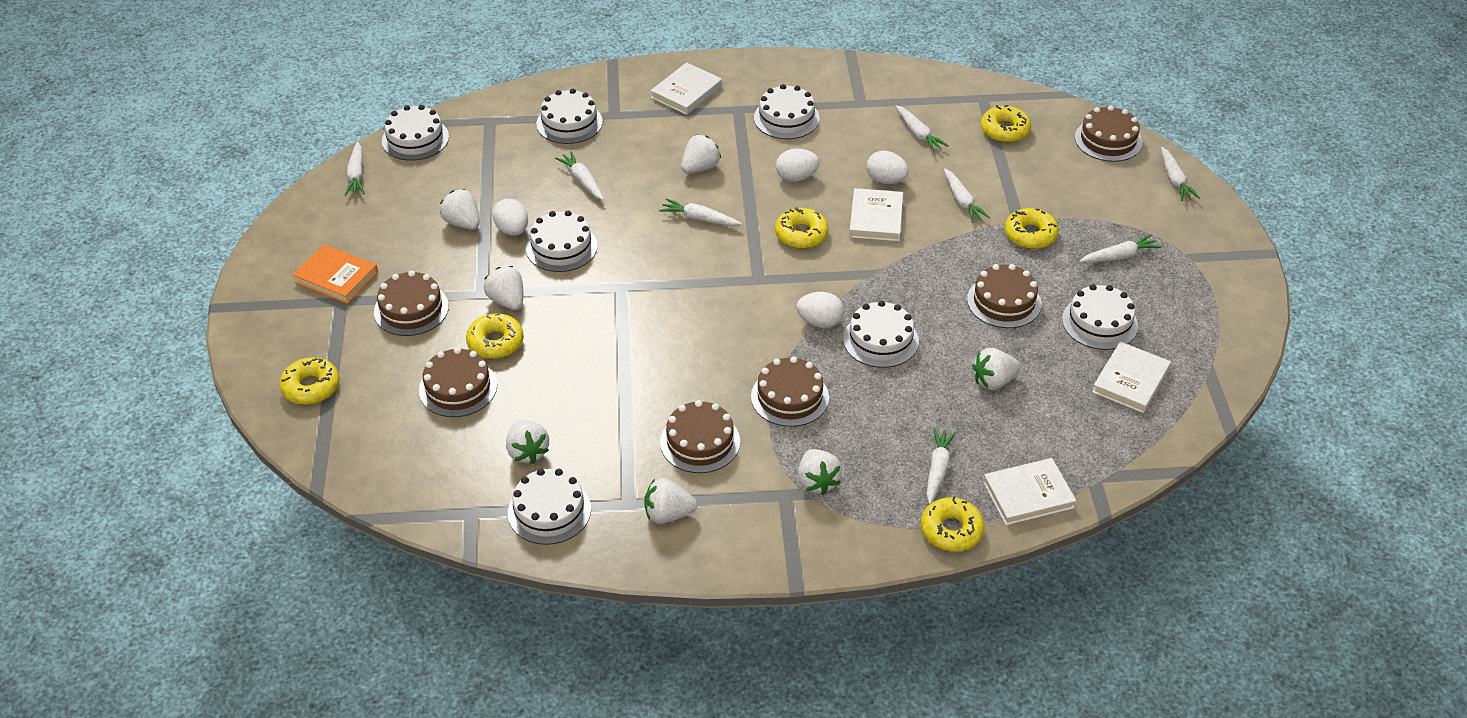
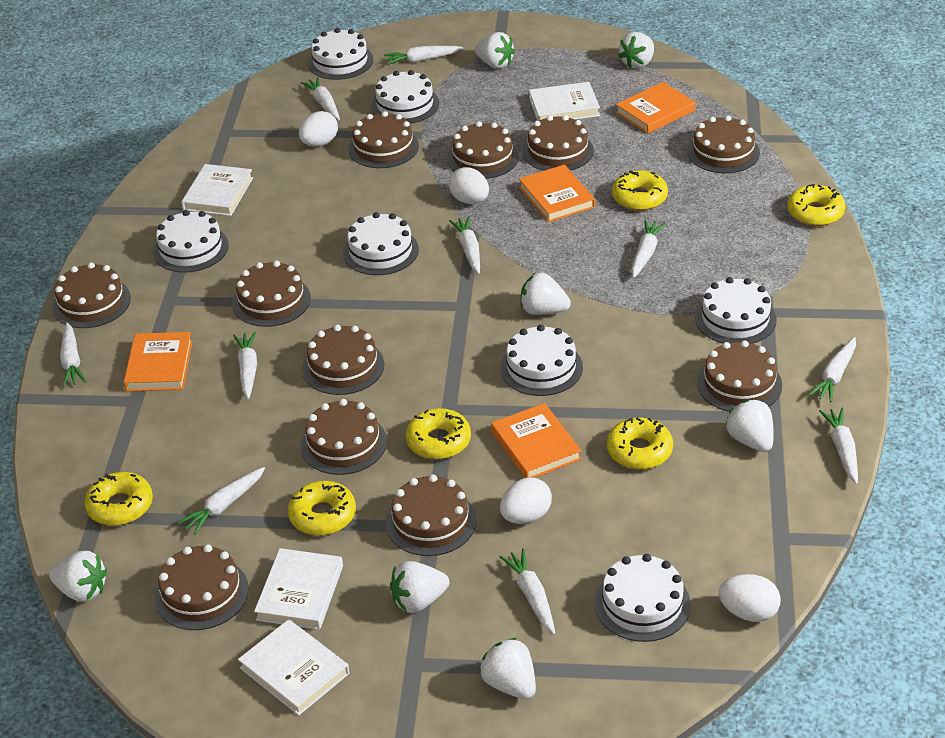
brown cake: 6 -> 11
orange book: 1 -> 4
white carrot: 8 -> 10

